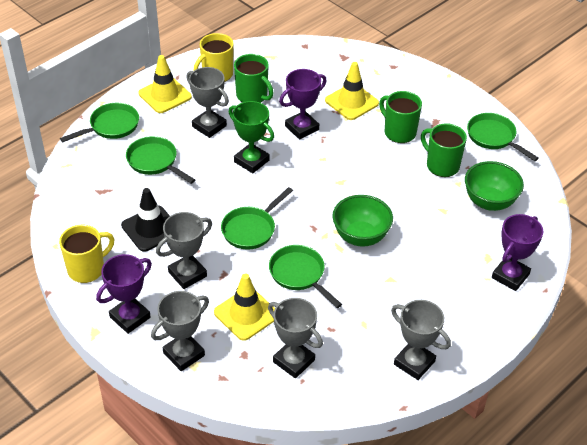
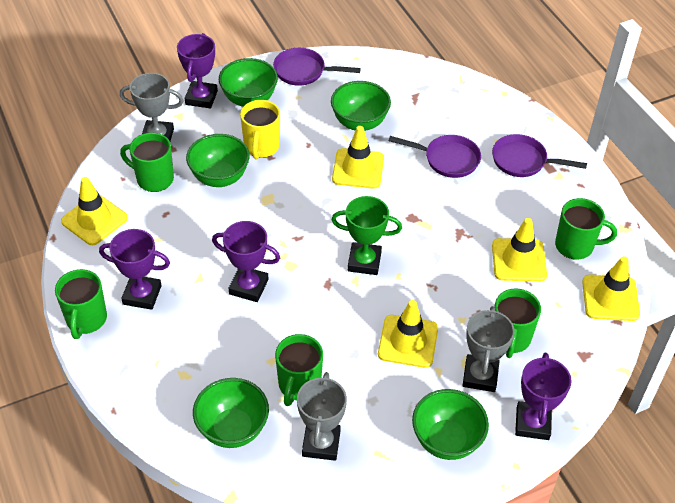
black traffic cone: 1 -> 0
green bowl: 2 -> 5
green mug: 3 -> 5
green pan: 5 -> 0
grey trophy: 5 -> 3
purple pan: 0 -> 3
purple trophy: 3 -> 4
yellow mug: 2 -> 1
yellow traffic cone: 3 -> 5

